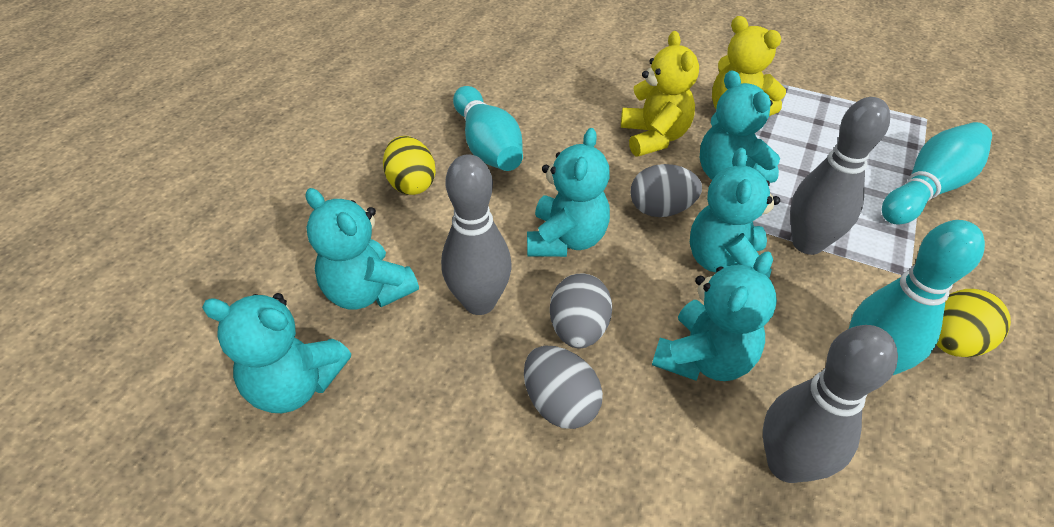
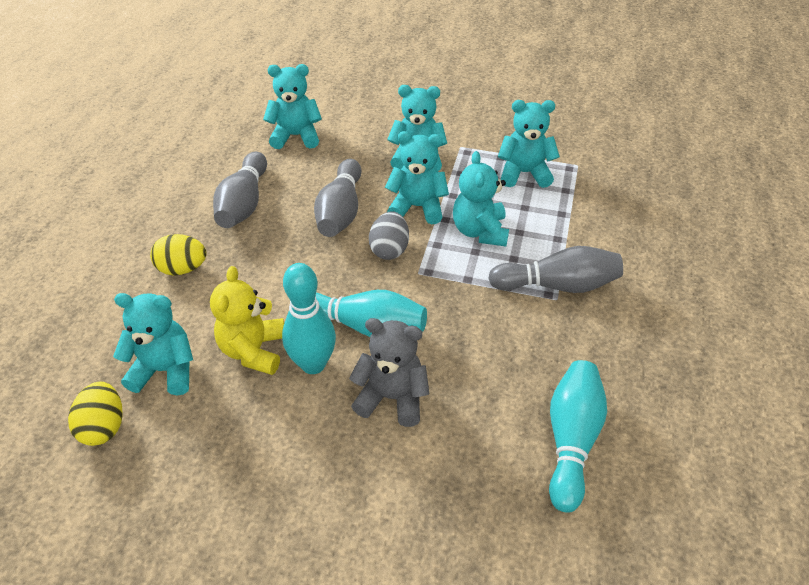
grey egg: 3 -> 1
grey teddy bear: 0 -> 1
yellow teddy bear: 2 -> 1

